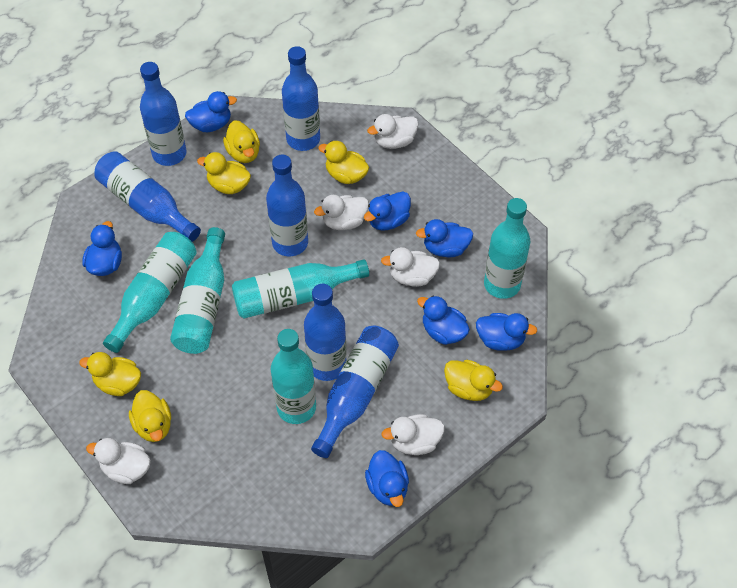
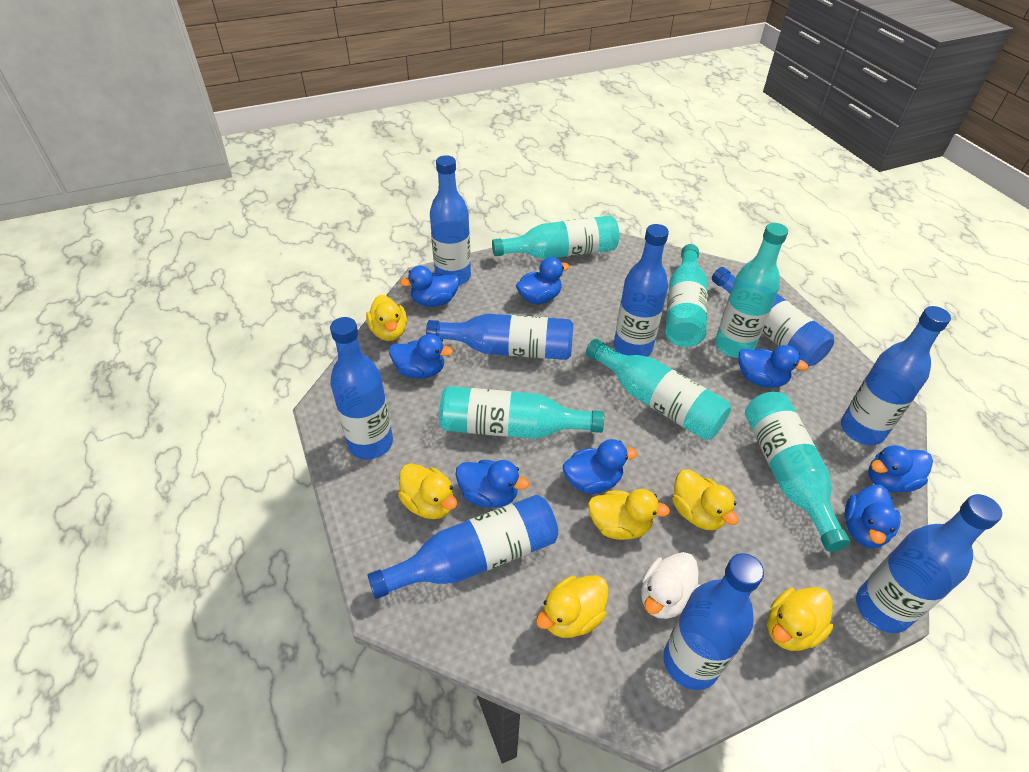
blue bottle: 6 -> 9
blue duck: 7 -> 8
turquoise bottle: 5 -> 6
white duck: 5 -> 1

